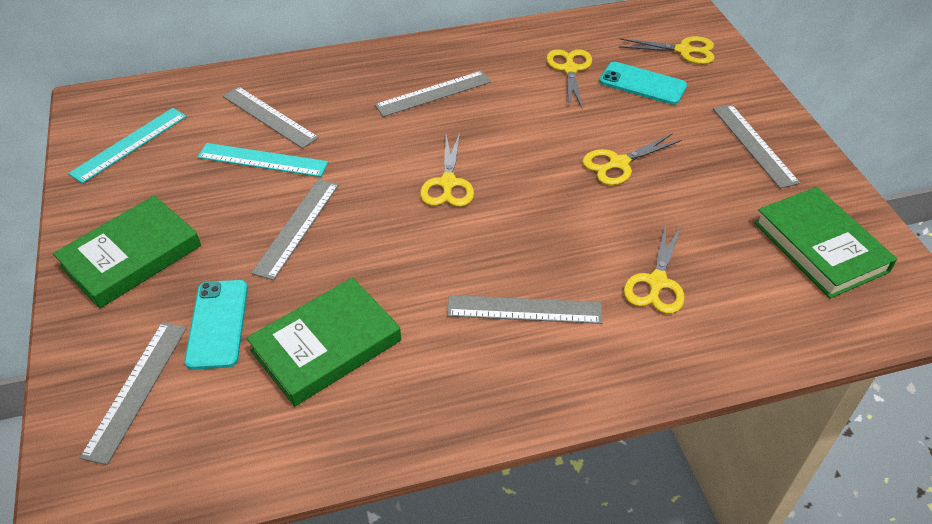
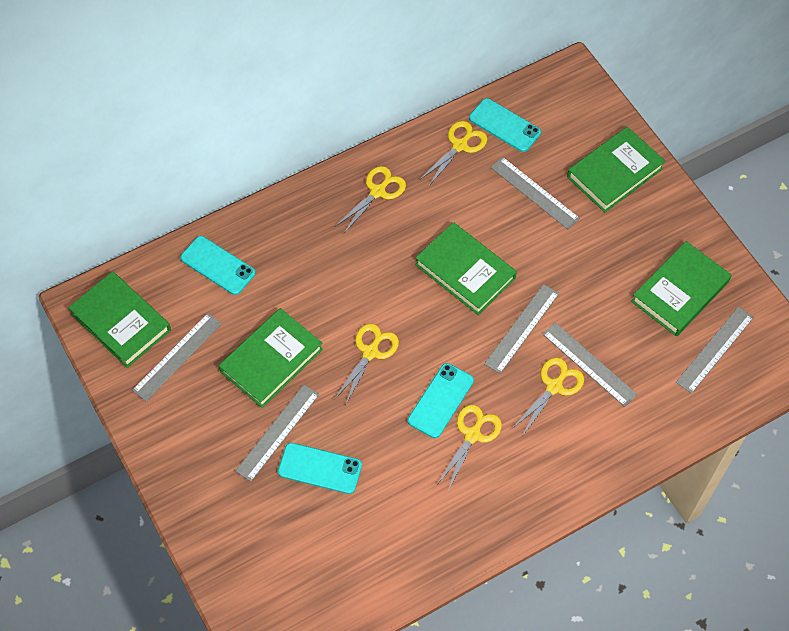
green book: 3 -> 5
turquoise phone: 2 -> 4
turquoise ruler: 2 -> 0

